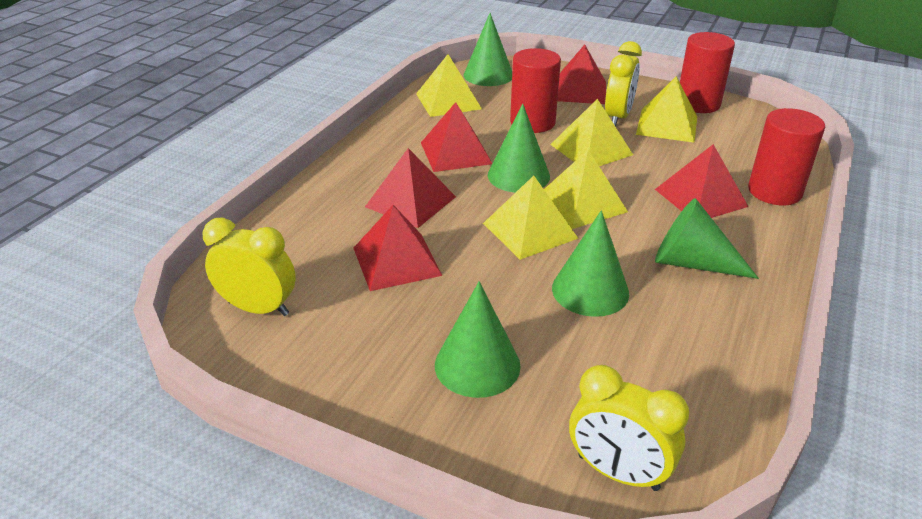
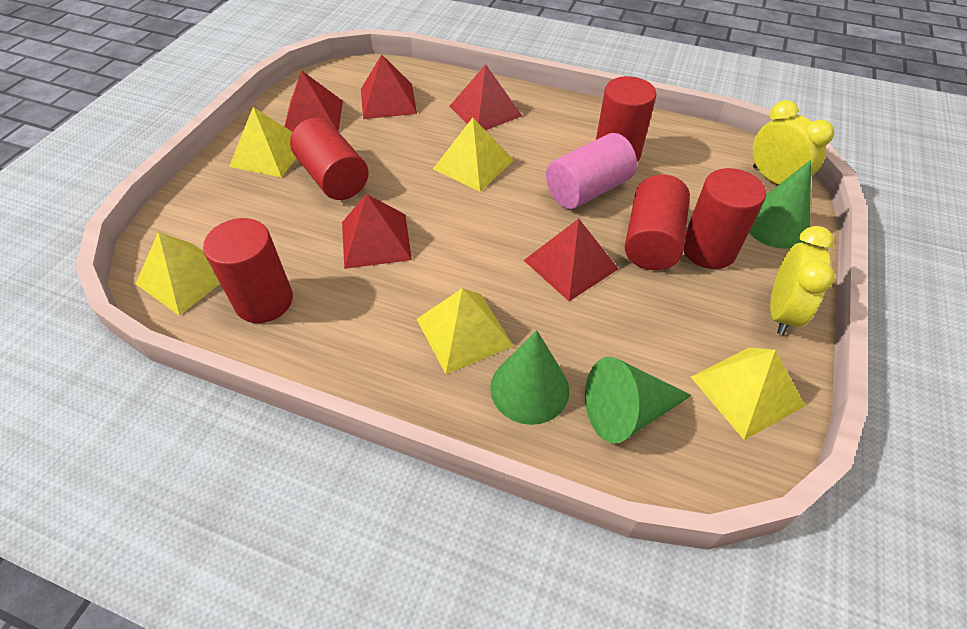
green cone: 5 -> 3
pink cylinder: 0 -> 1
red cylinder: 3 -> 5
yellow clock: 3 -> 2

